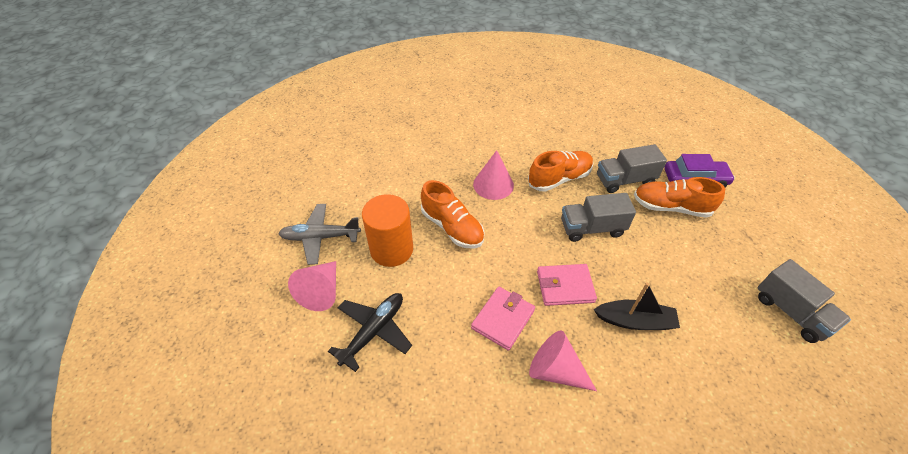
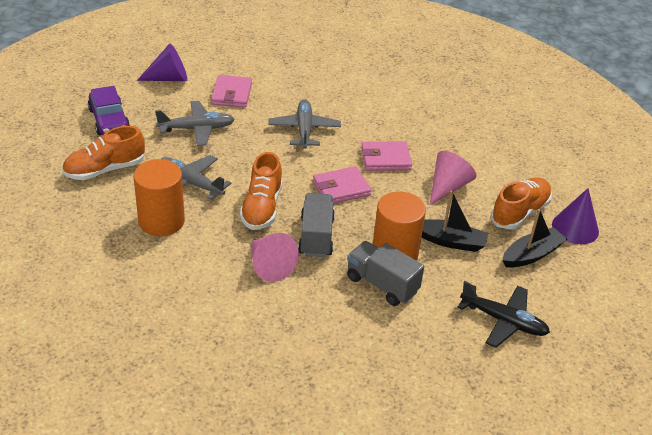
black boat: 1 -> 2
grey plane: 1 -> 3
grey truck: 3 -> 2
orange cylinder: 1 -> 2
pink cone: 3 -> 2
pink wallet: 2 -> 3
purple cone: 0 -> 2

